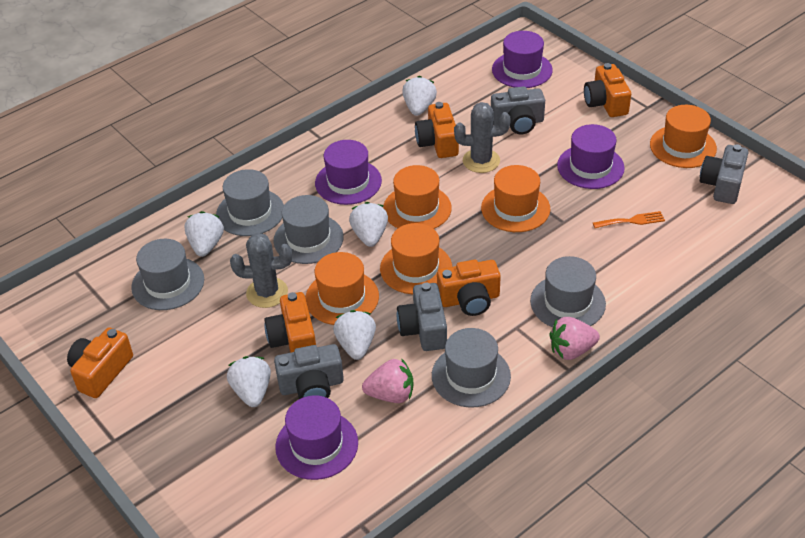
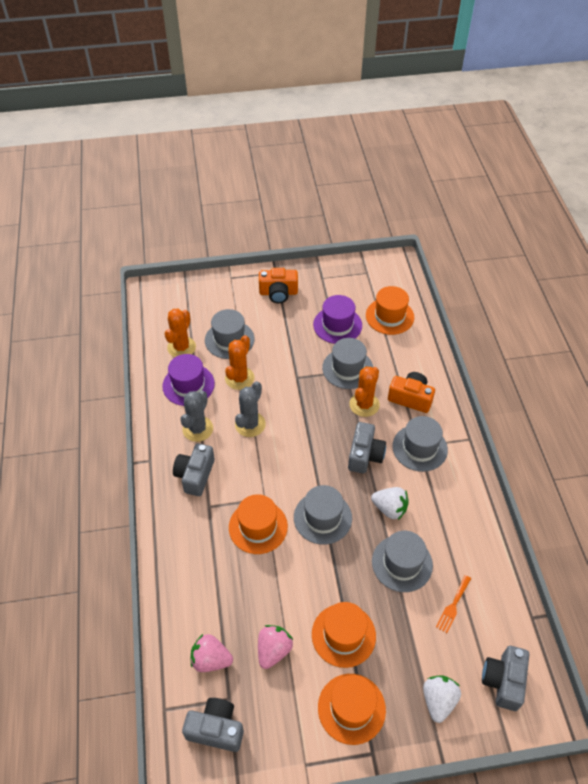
orange cactus: 0 -> 3
orange camera: 5 -> 2
orange hat: 5 -> 4
purple hat: 4 -> 2
white strawberry: 5 -> 2

